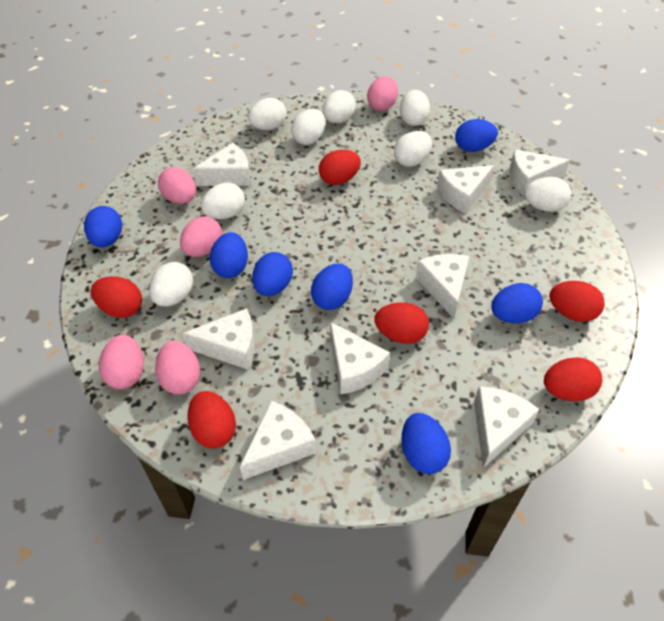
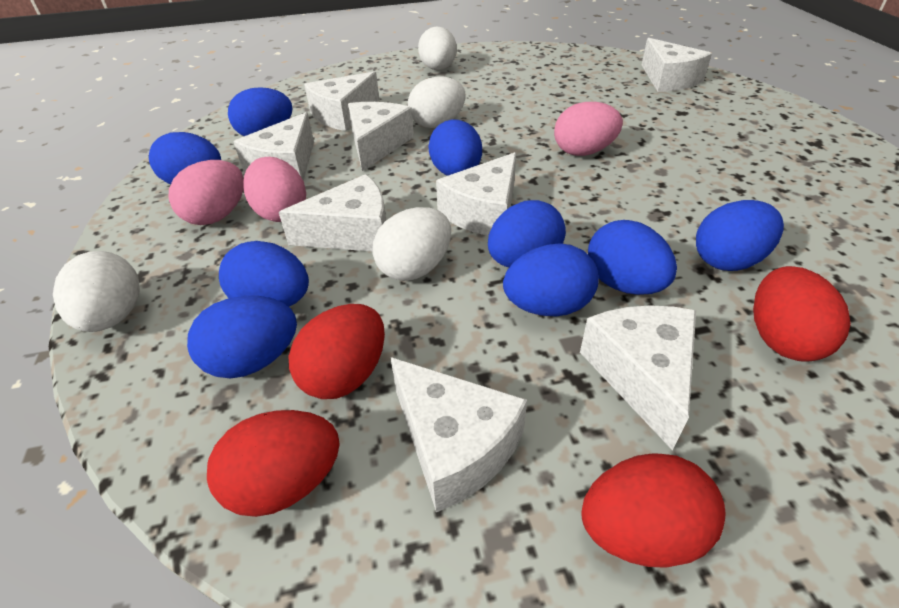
blue egg: 7 -> 9
pink egg: 5 -> 3
red egg: 6 -> 4
white egg: 8 -> 4

